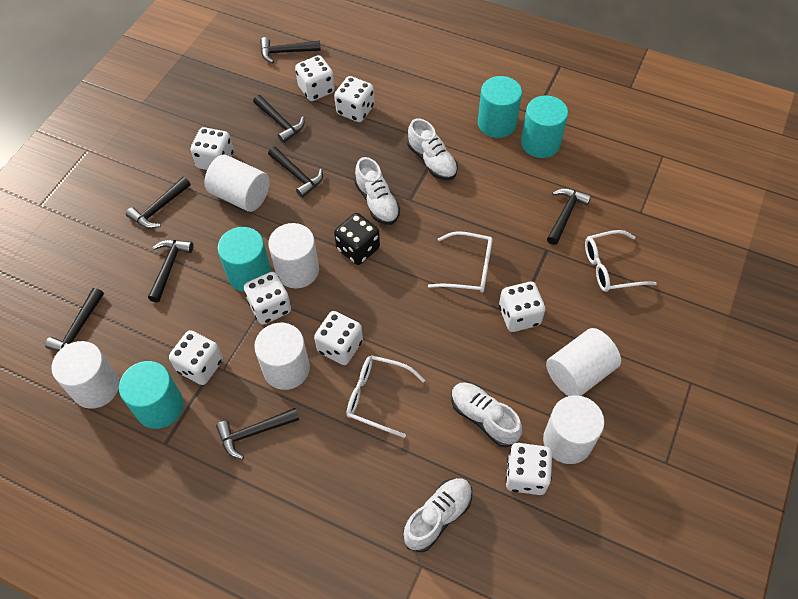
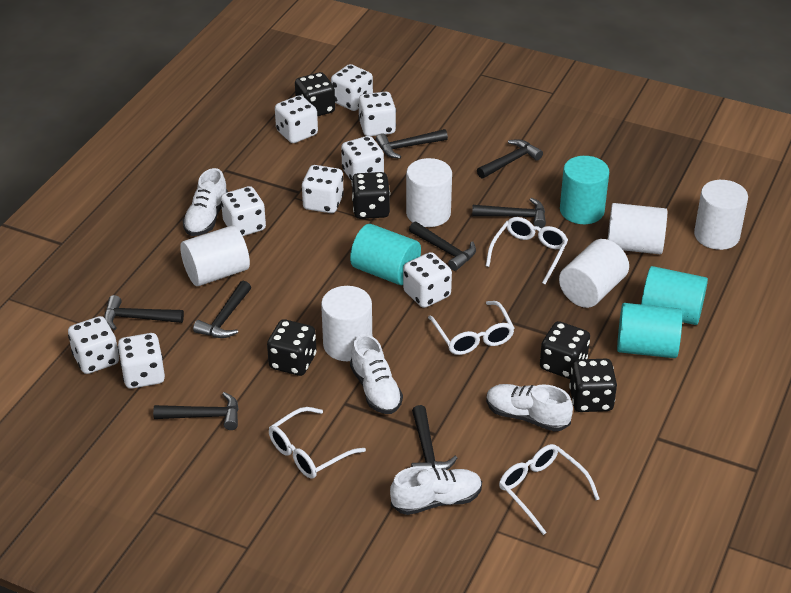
black dice: 1 -> 5
white dice: 8 -> 9
white glasses: 3 -> 4

